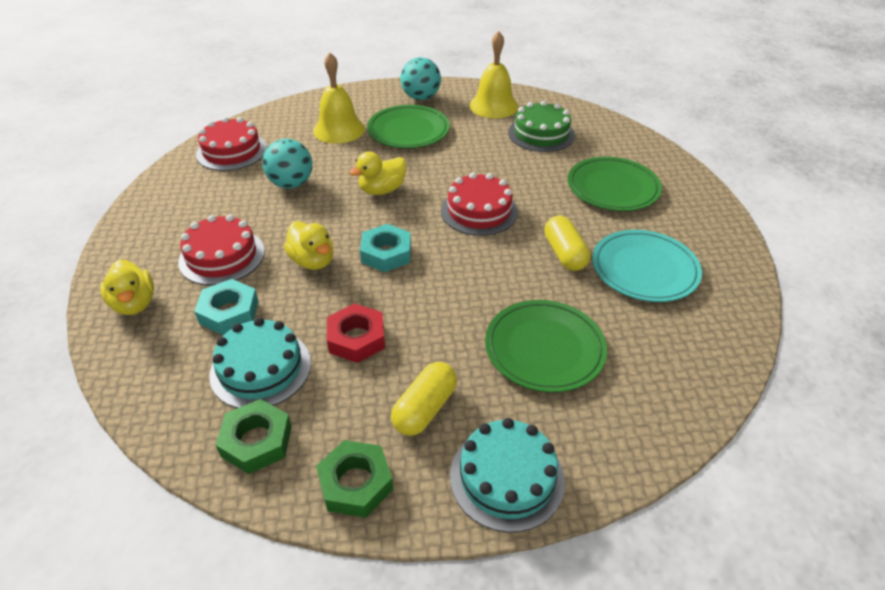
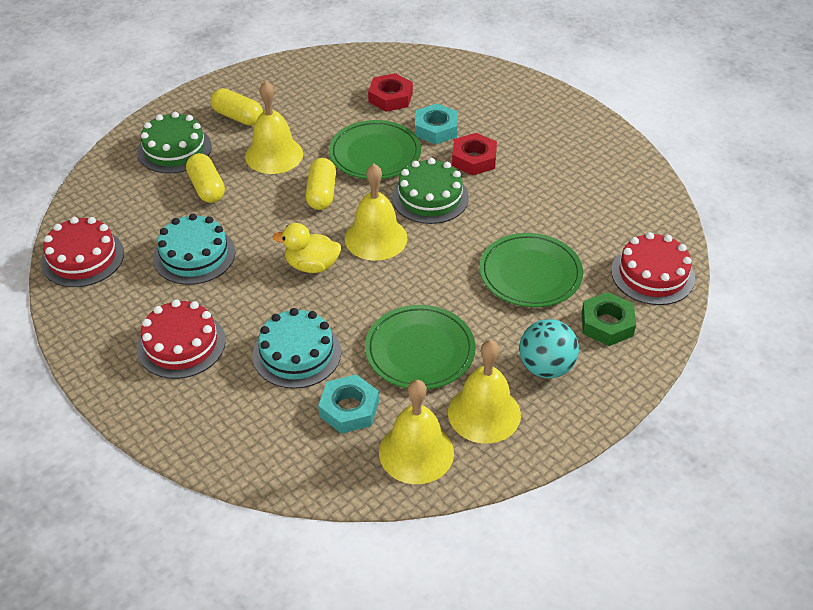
green cake: 1 -> 2
green nut: 2 -> 1
red nut: 1 -> 2
turquoise ball: 2 -> 1
turquoise plate: 1 -> 0
yellow bell: 2 -> 4
yellow capsule: 2 -> 3
yellow duck: 3 -> 1

